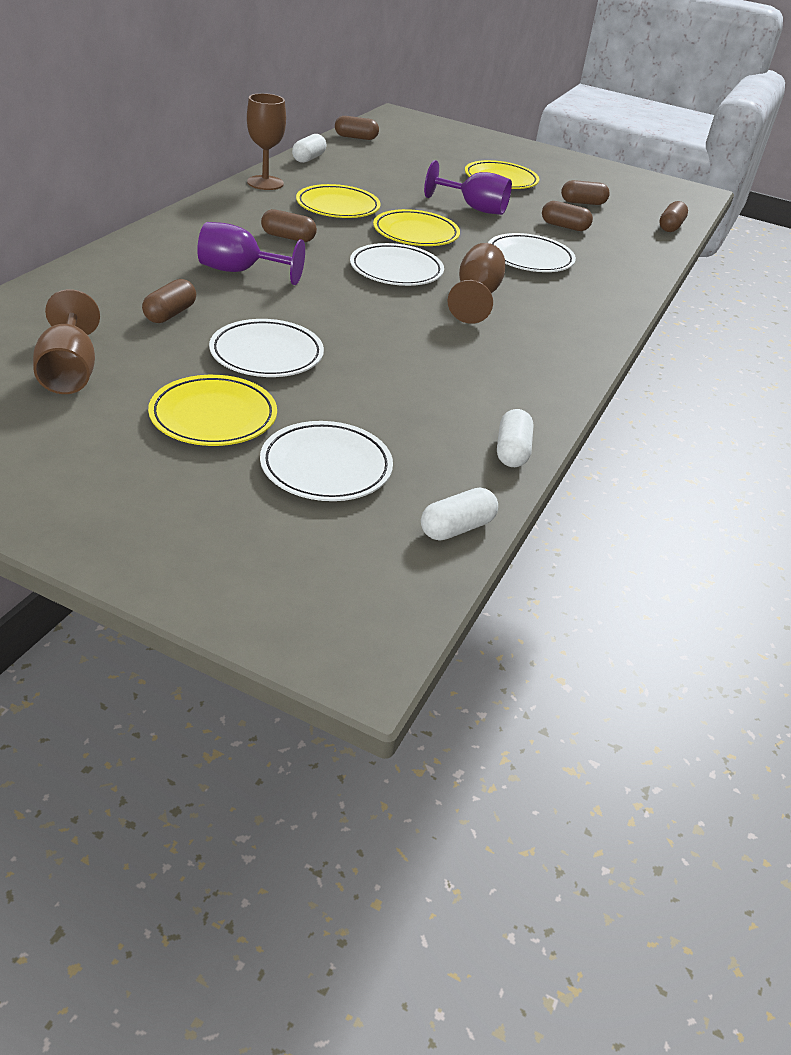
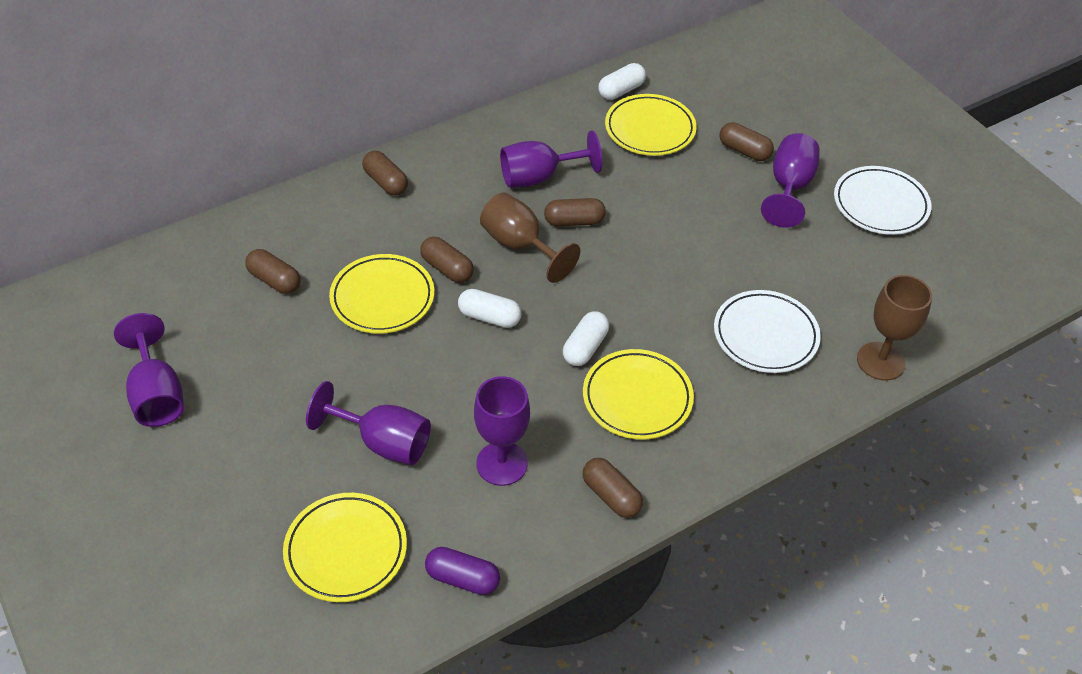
brown goblet: 3 -> 2
purple capsule: 0 -> 1
purple goblet: 2 -> 5
white plate: 4 -> 2

